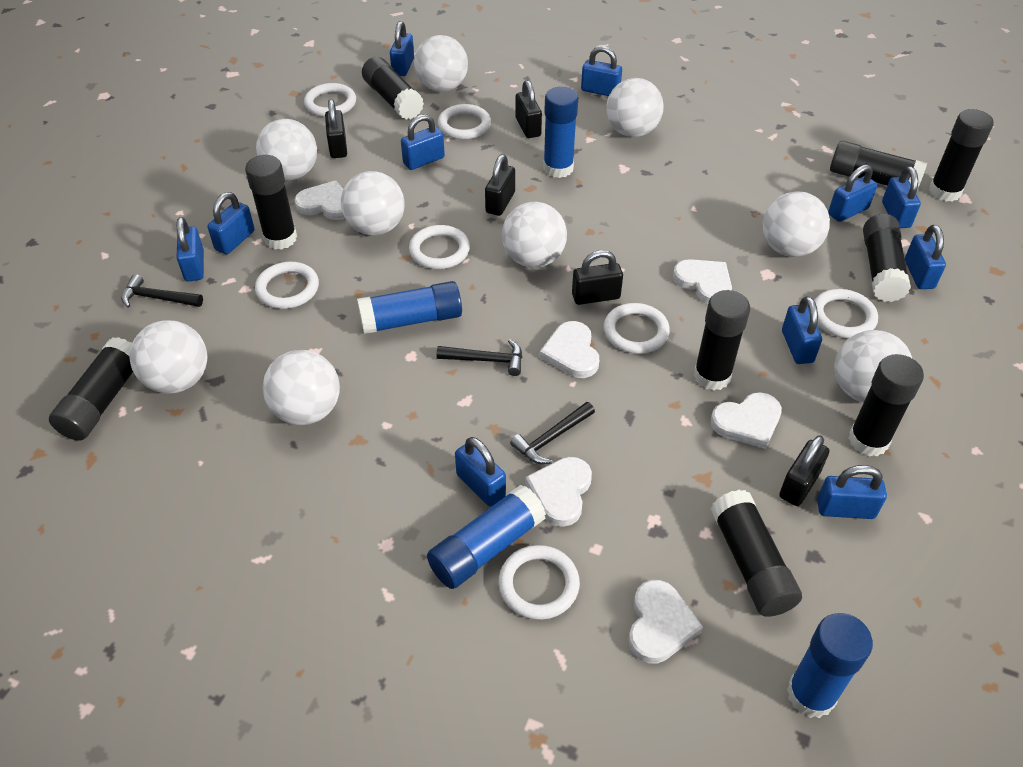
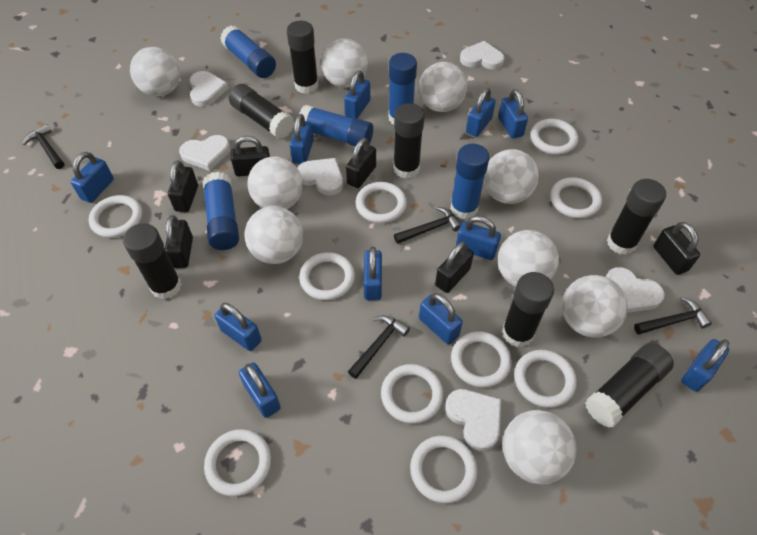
black glue stick: 9 -> 7
black hammer: 3 -> 4
black padlock: 5 -> 6
blue glue stick: 4 -> 5
white ring: 7 -> 10

